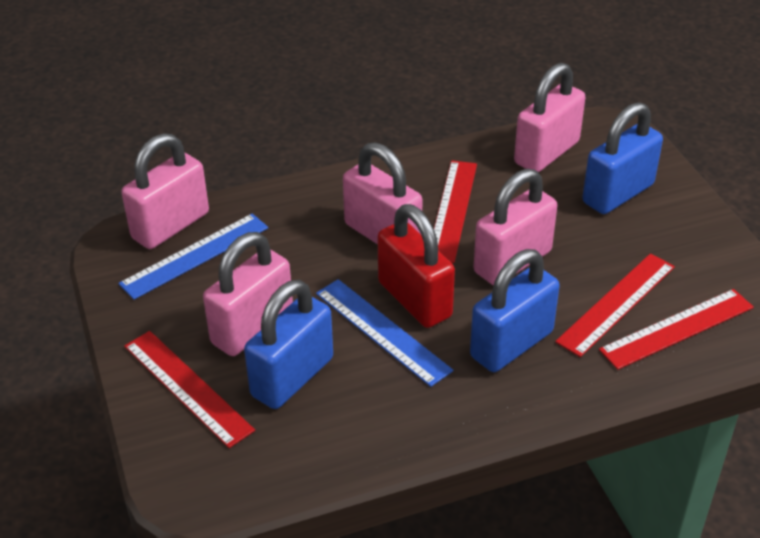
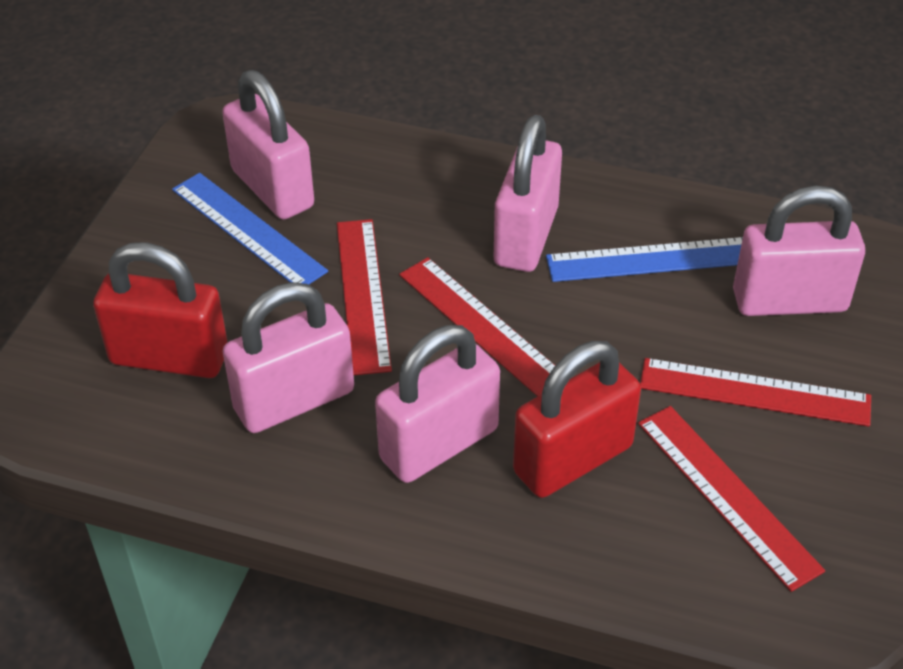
blue padlock: 3 -> 0
red padlock: 1 -> 2

